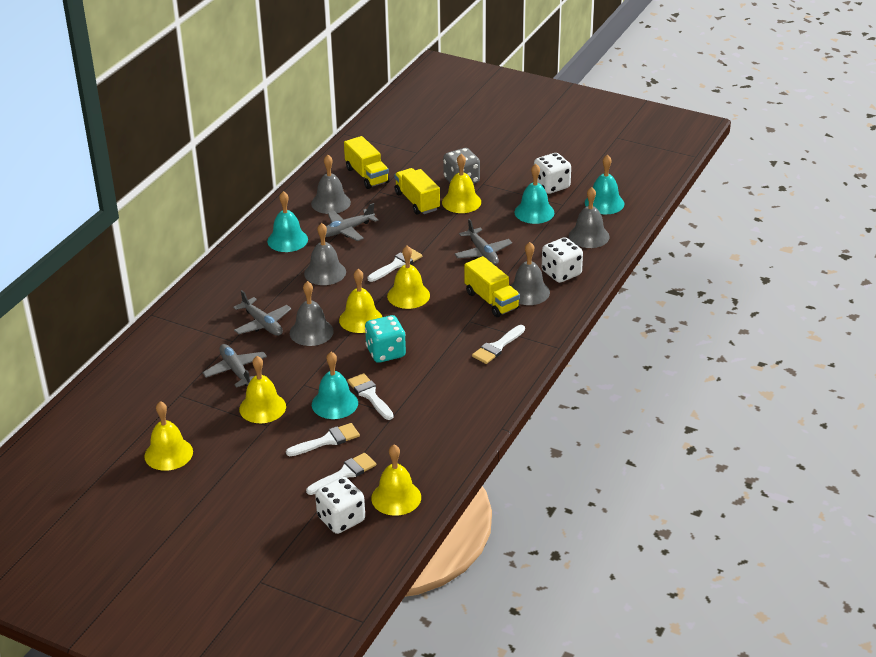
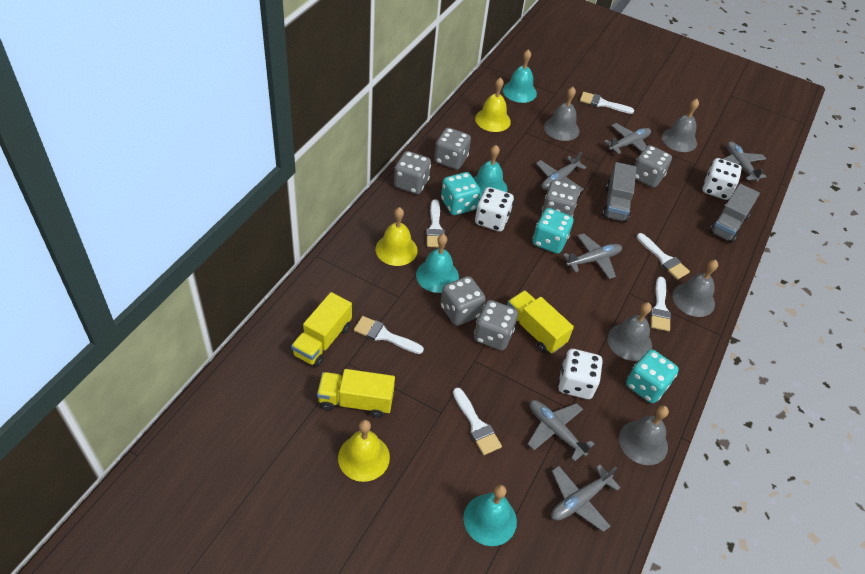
grey dice: 1 -> 6
grey plane: 4 -> 6
grey truck: 0 -> 2
turquoise dice: 1 -> 3
white brush: 5 -> 6
yellow bell: 6 -> 3

